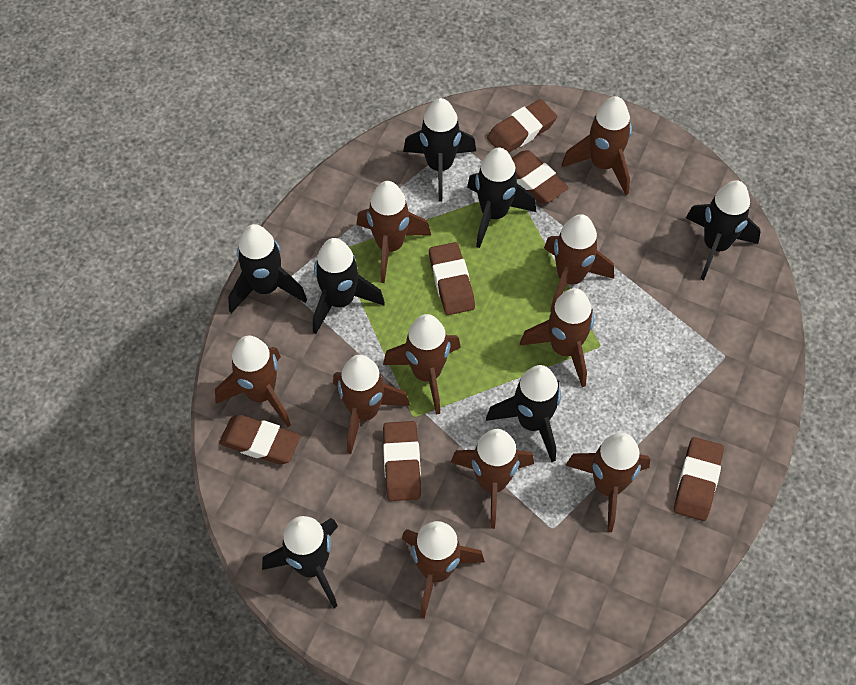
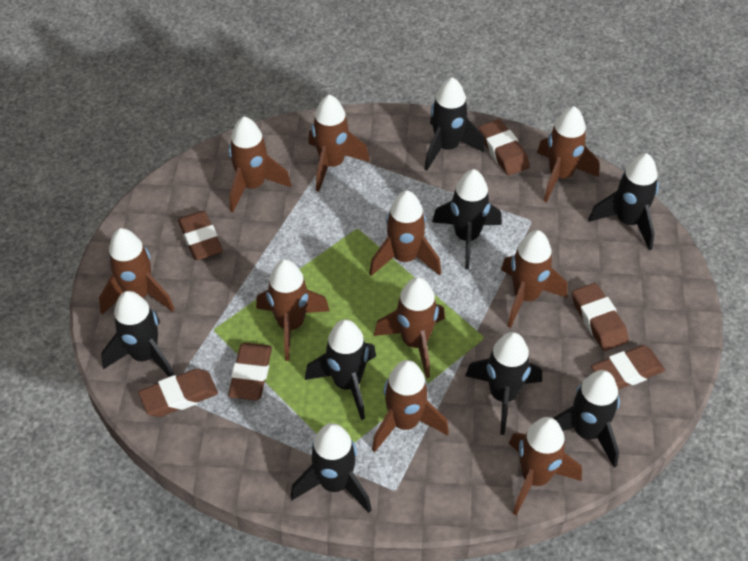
black rocket: 7 -> 8

